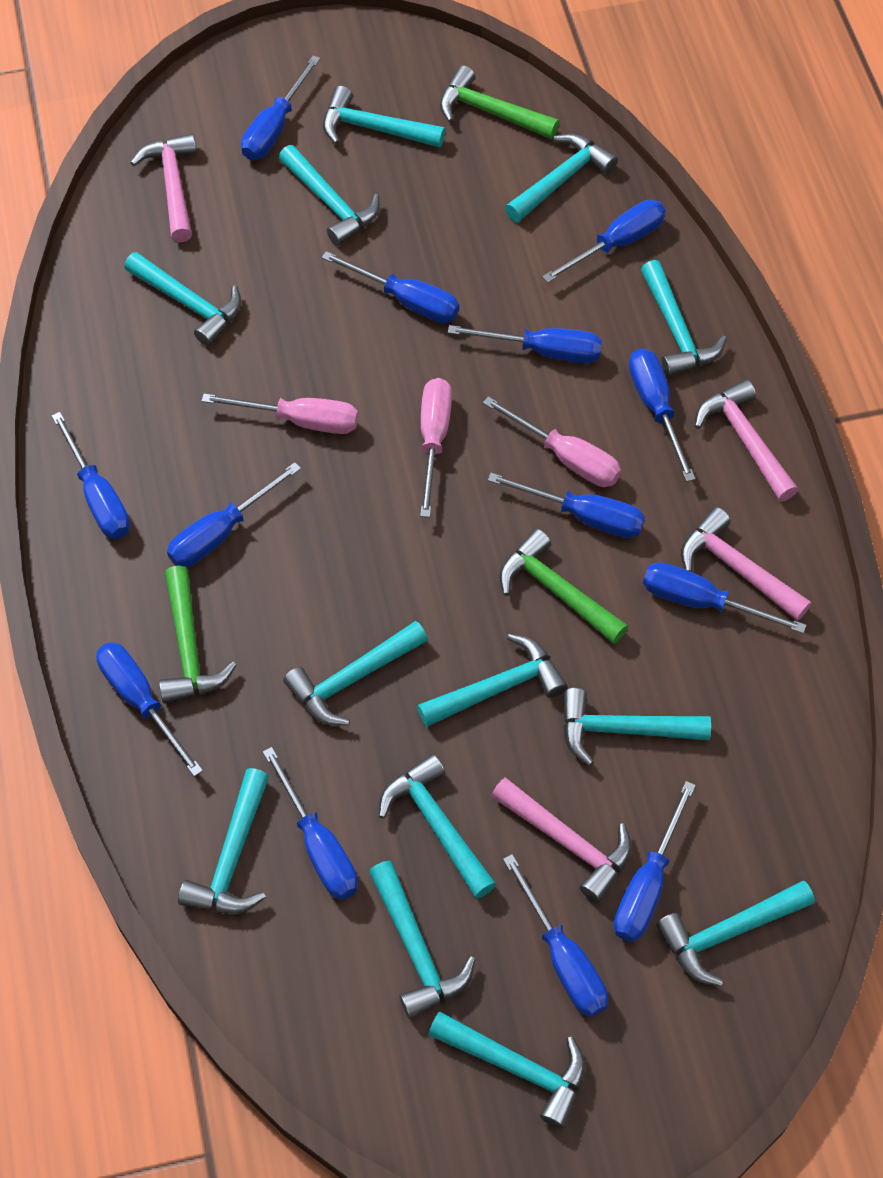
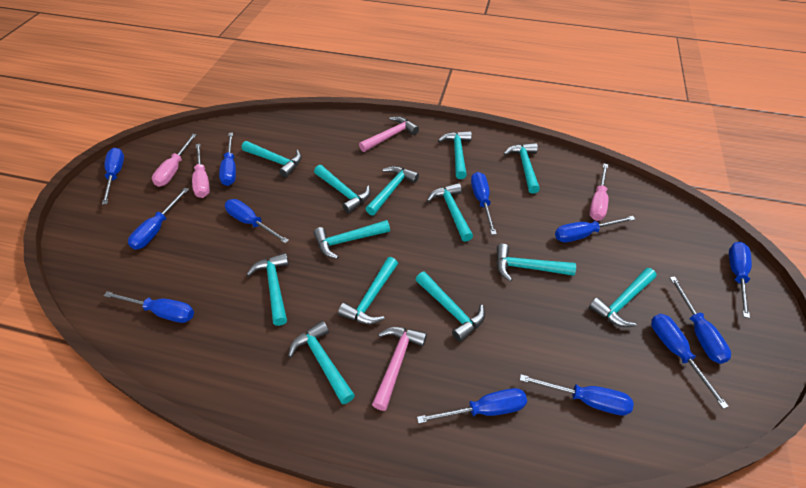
blue screwdriver: 13 -> 12
green hammer: 3 -> 0
pink hammer: 4 -> 2

